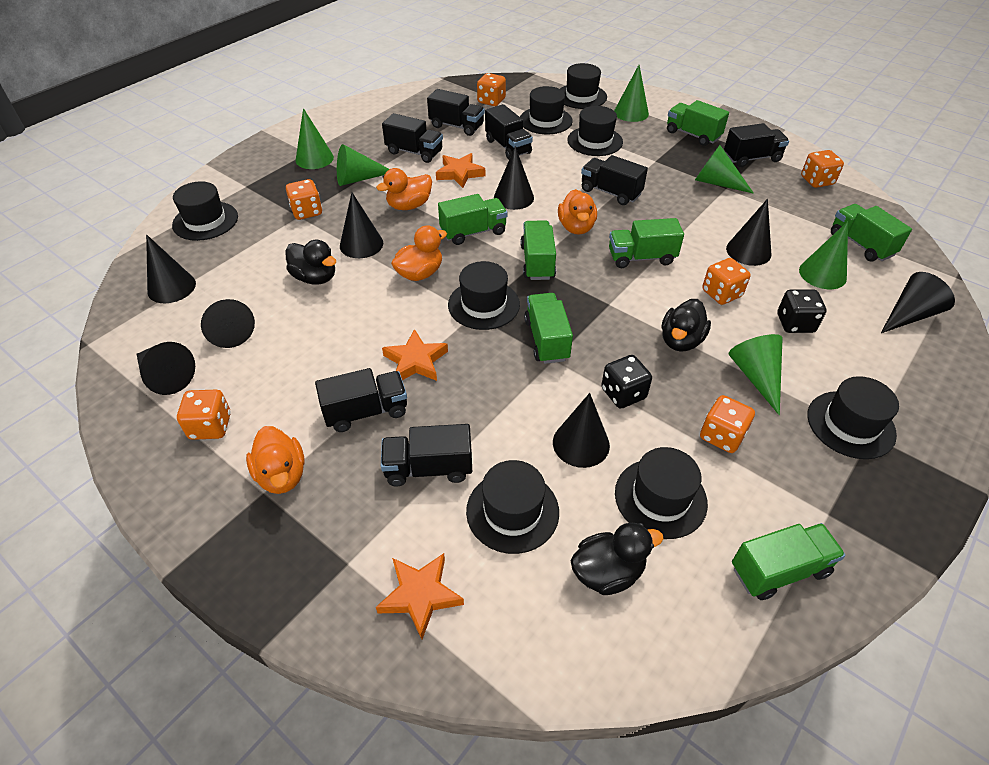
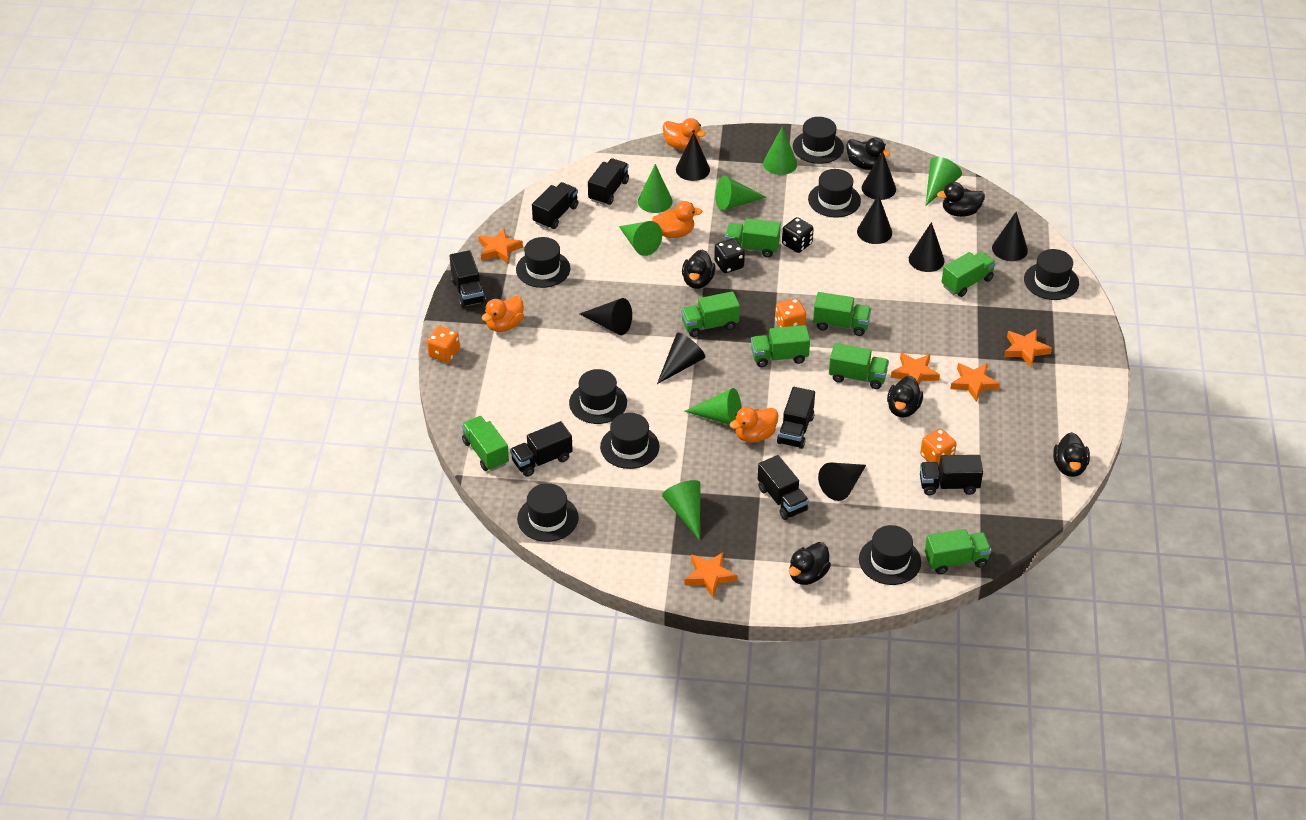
black duck: 3 -> 6
green cone: 6 -> 7
green truck: 7 -> 8
orange dice: 6 -> 3
orange star: 3 -> 5

